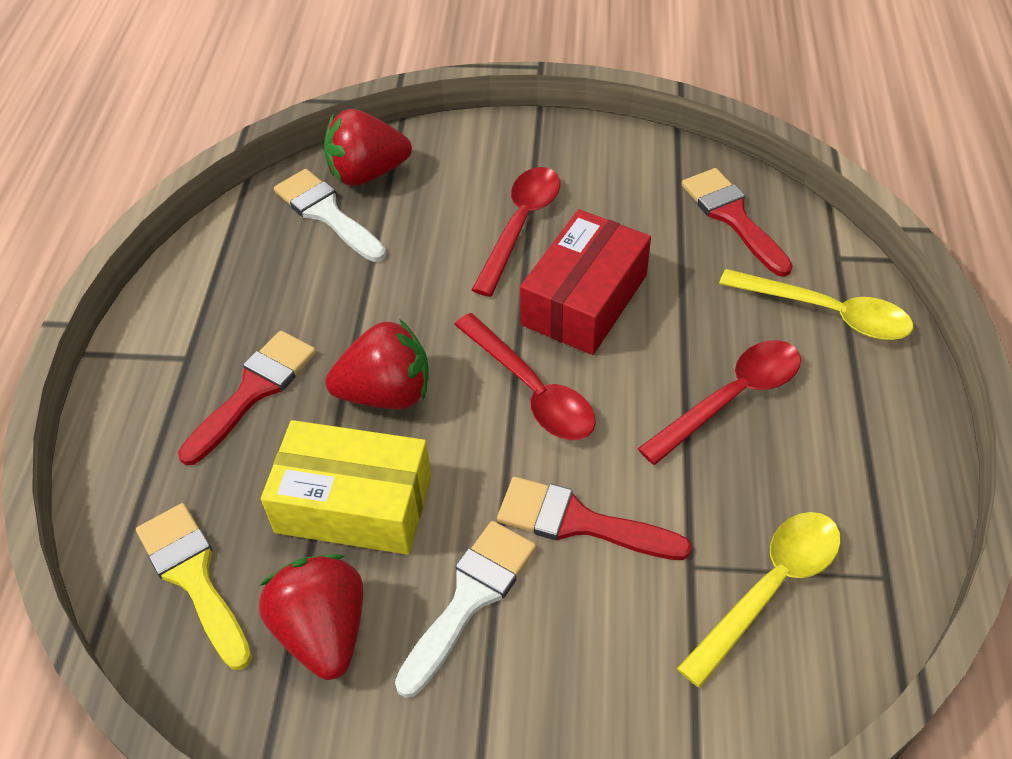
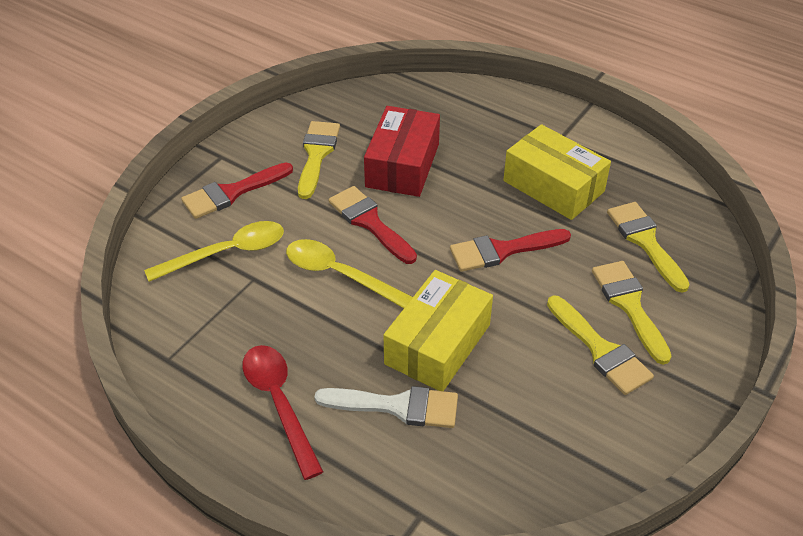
red spoon: 3 -> 1
red strawberry: 3 -> 0
white brush: 2 -> 1
yellow box: 1 -> 2
yellow brush: 1 -> 4

